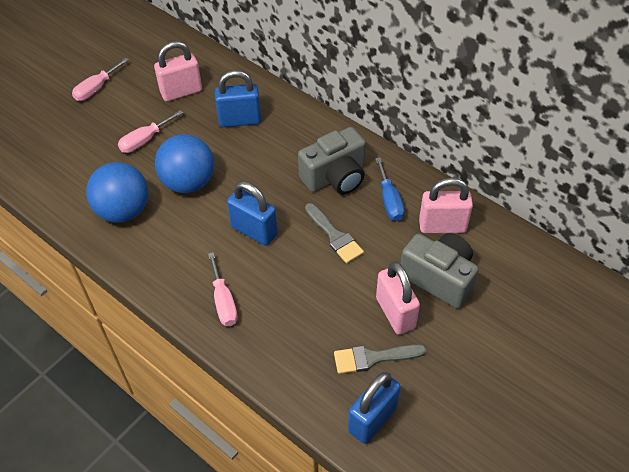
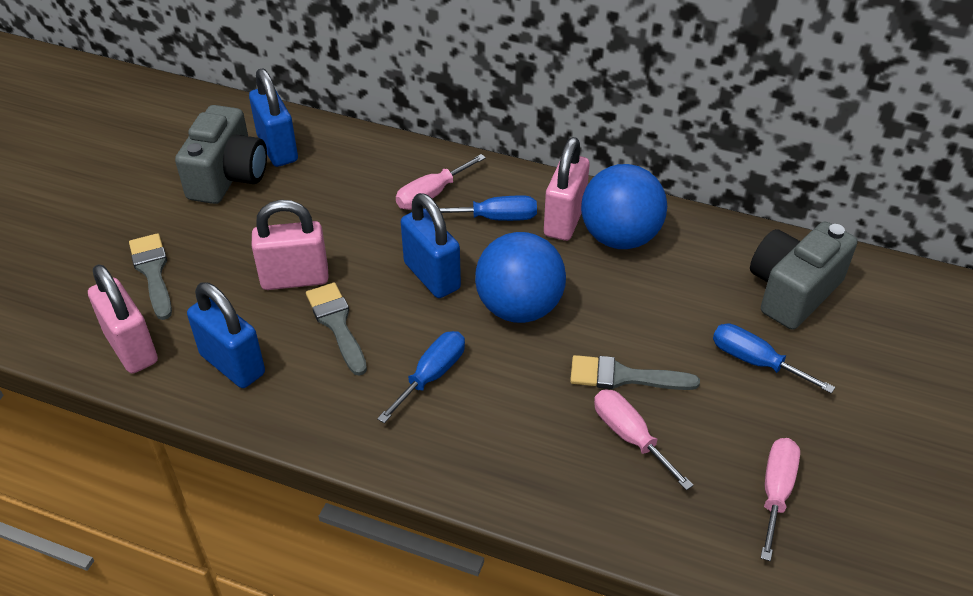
blue screwdriver: 1 -> 3
grey brush: 2 -> 3

